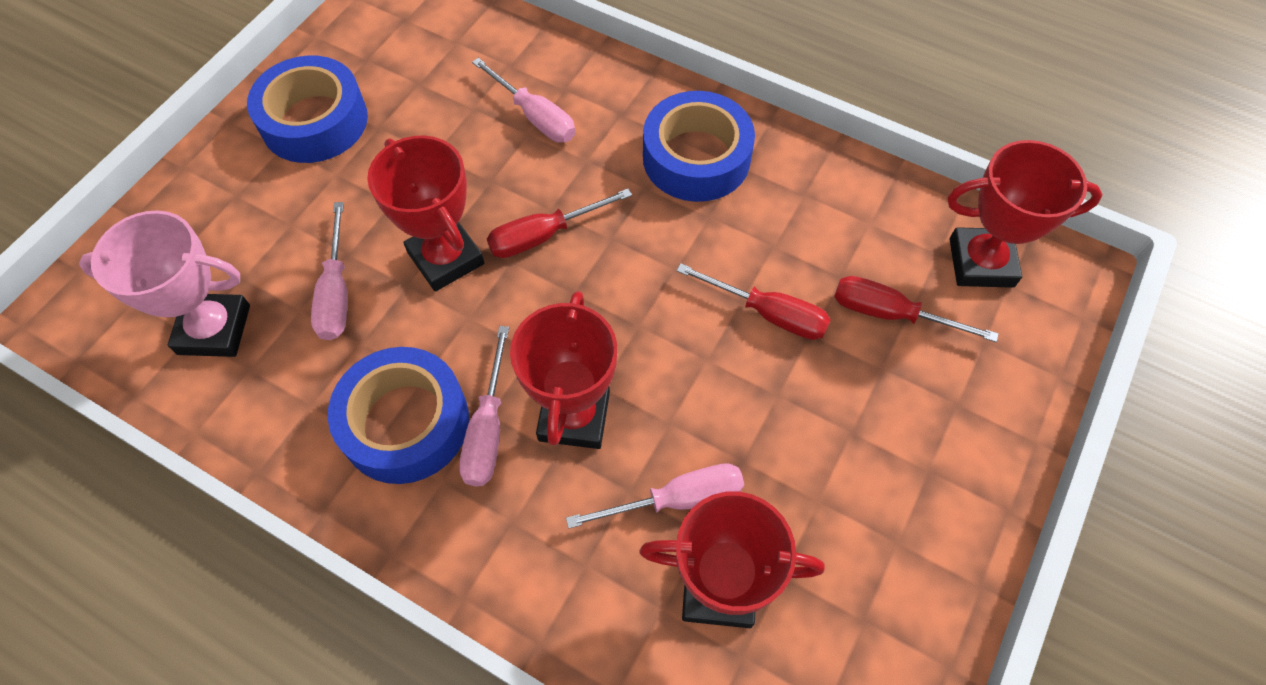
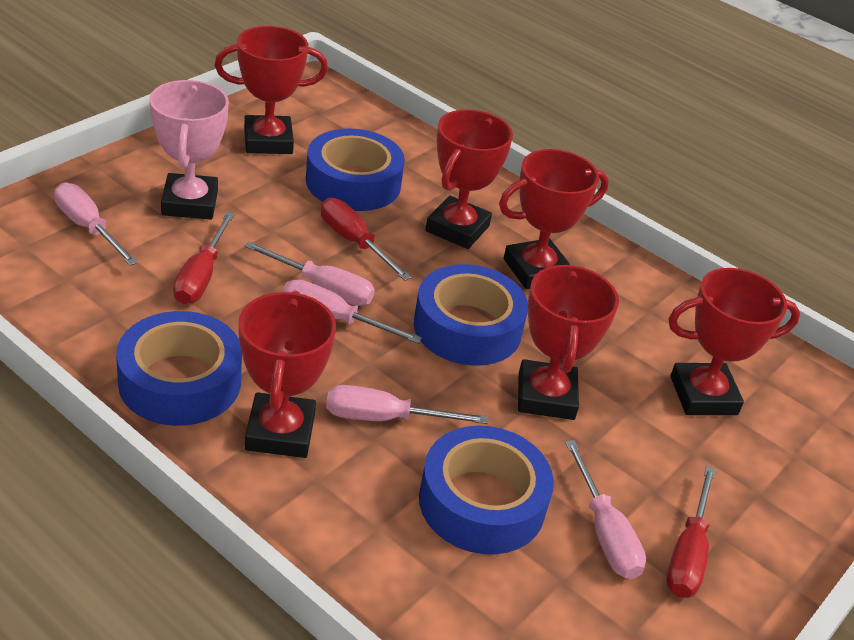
blue tape: 3 -> 4
pink screwdriver: 4 -> 5
red trophy: 4 -> 6

